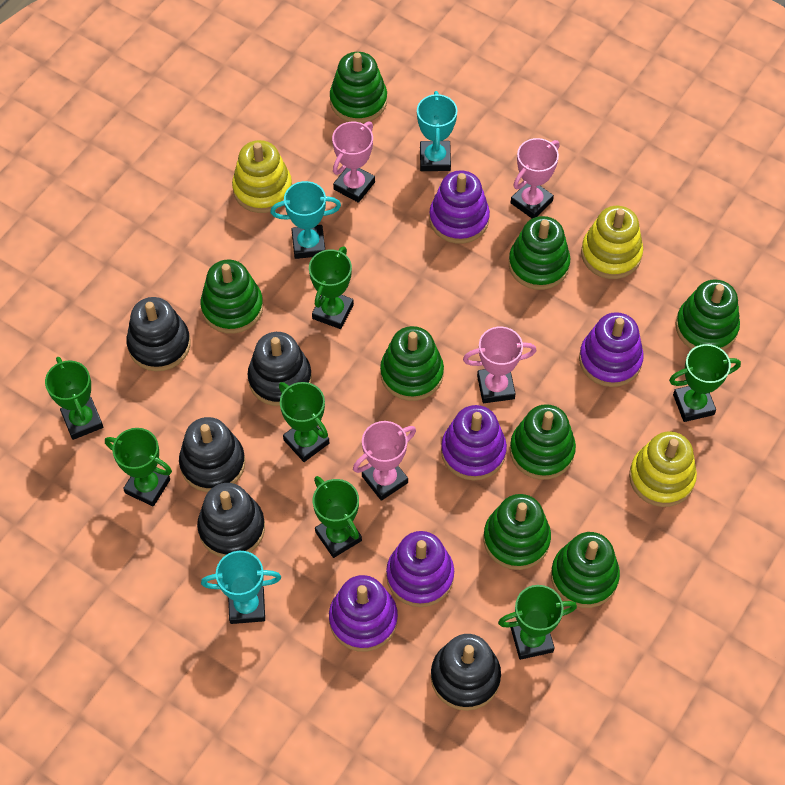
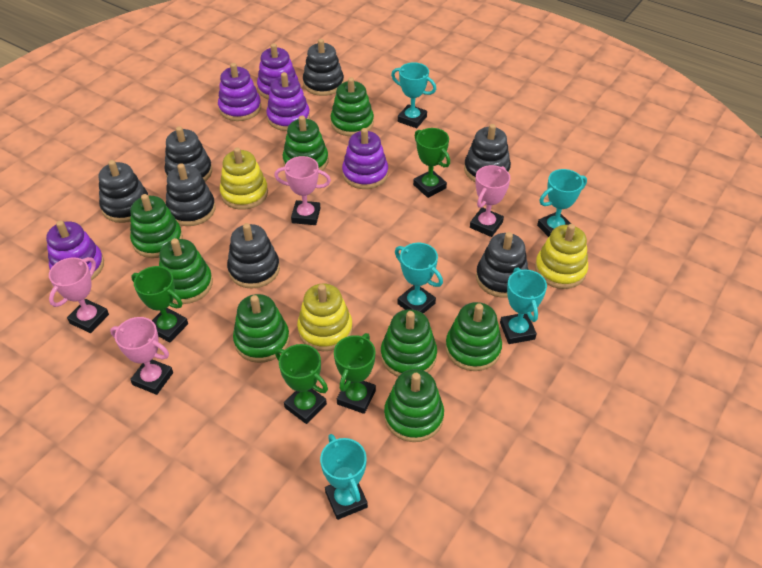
black stacking toy: 5 -> 7
green trophy: 7 -> 4
turquoise trophy: 3 -> 5

